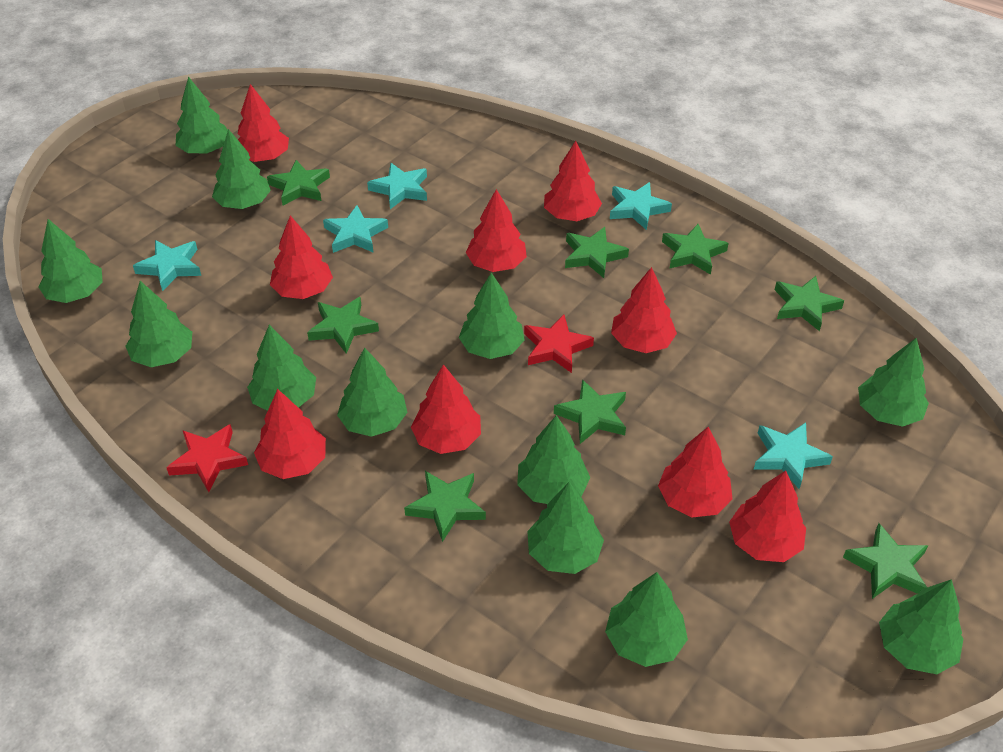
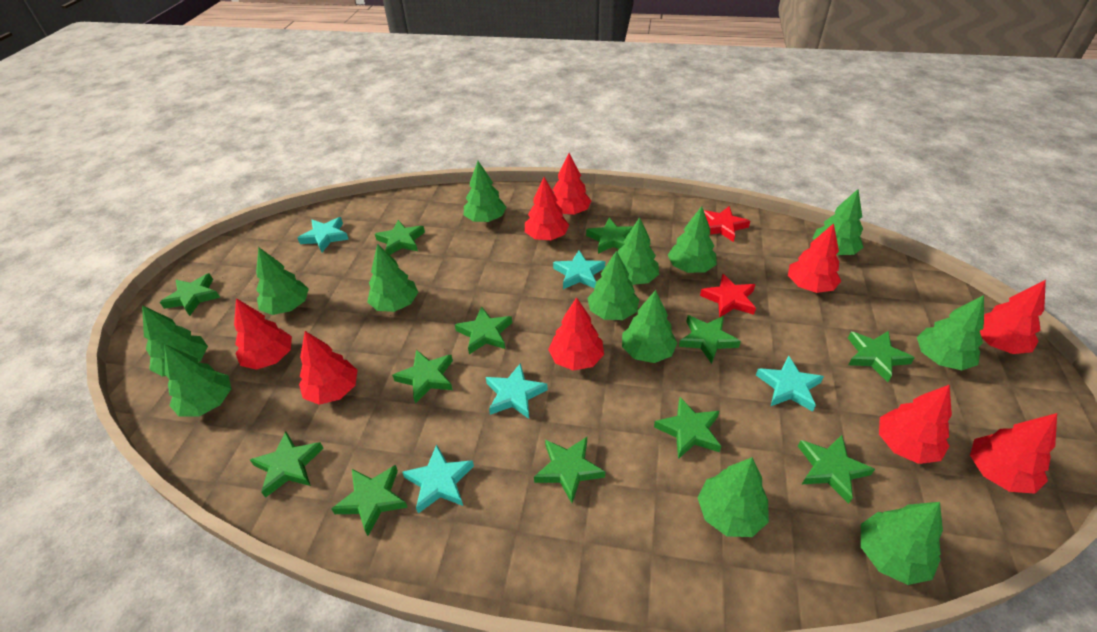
green star: 8 -> 12
green tree: 12 -> 13

